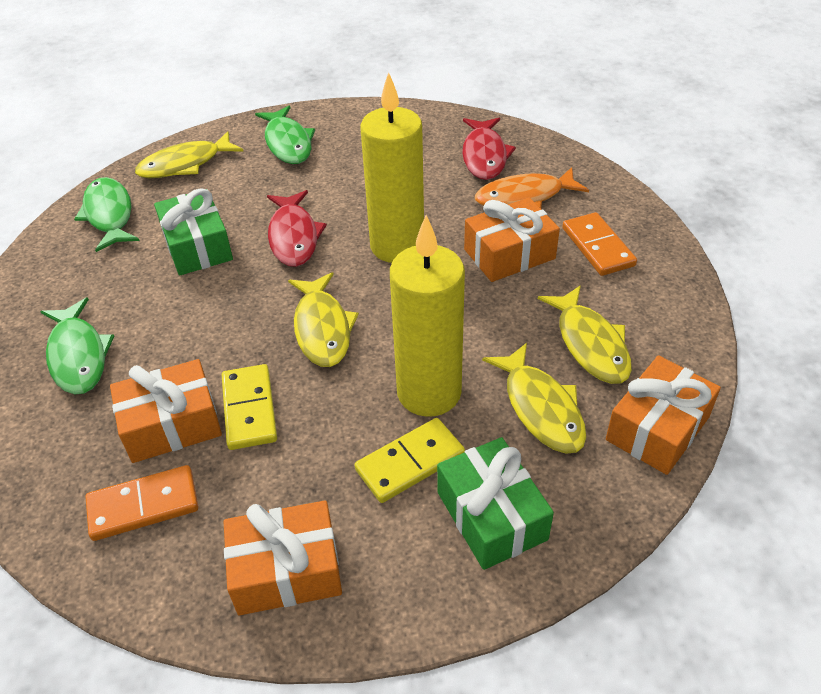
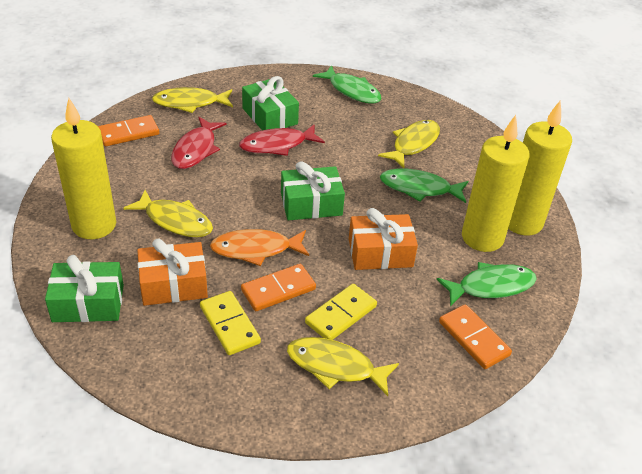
green gift: 2 -> 3
orange domino: 2 -> 3
orange gift: 4 -> 2
yellow candle: 2 -> 3

